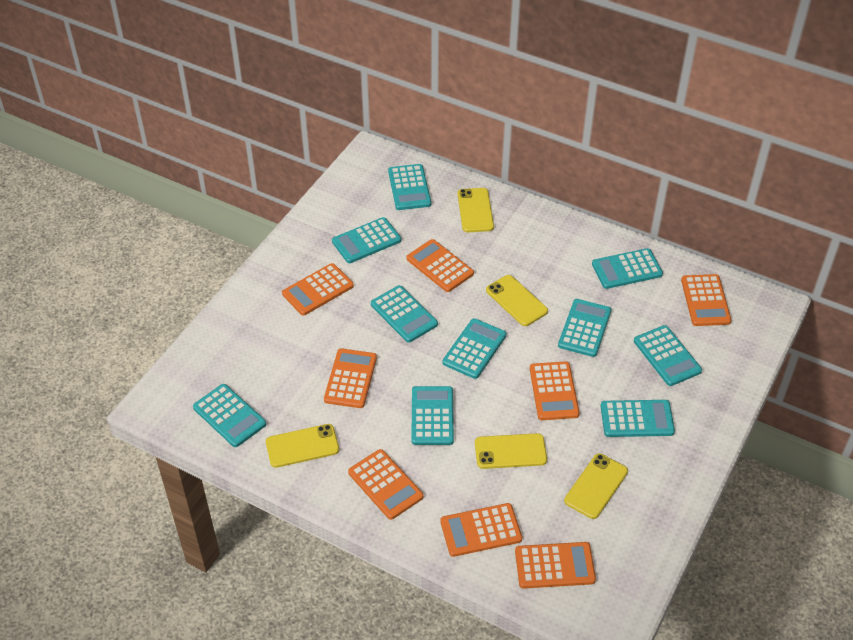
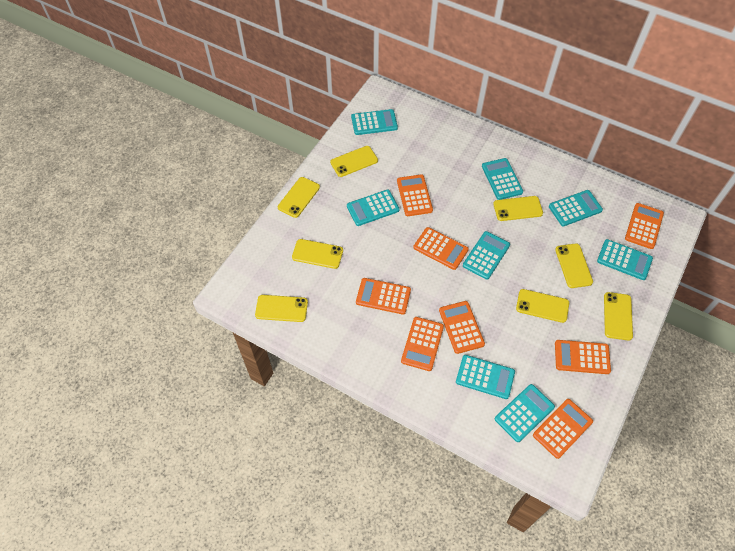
turquoise calculator: 10 -> 8
yellow phone: 5 -> 8

